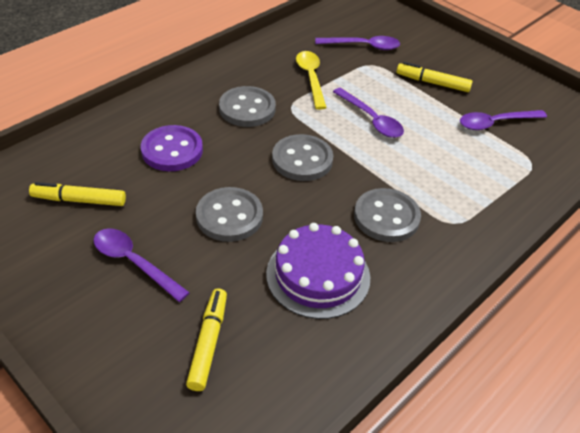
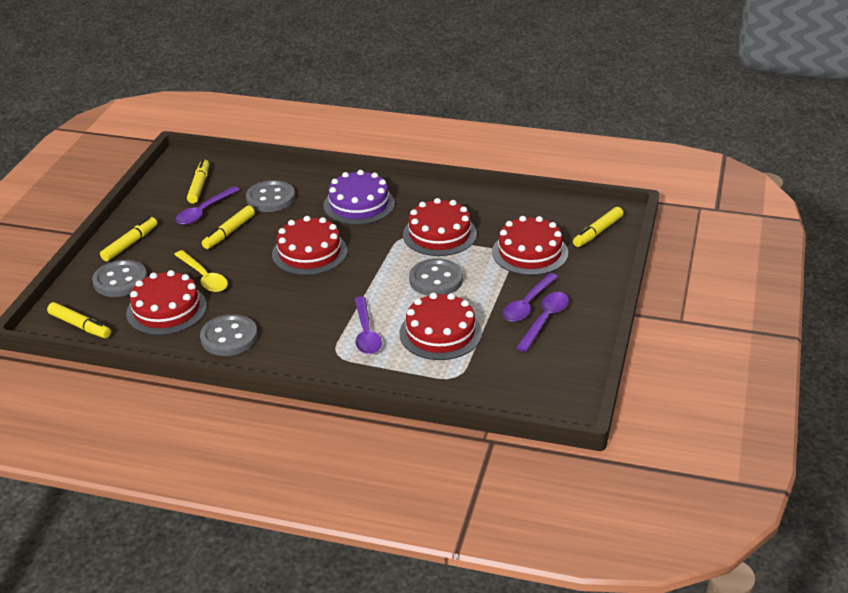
purple button: 1 -> 0
red cake: 0 -> 5
yellow marker: 3 -> 5

